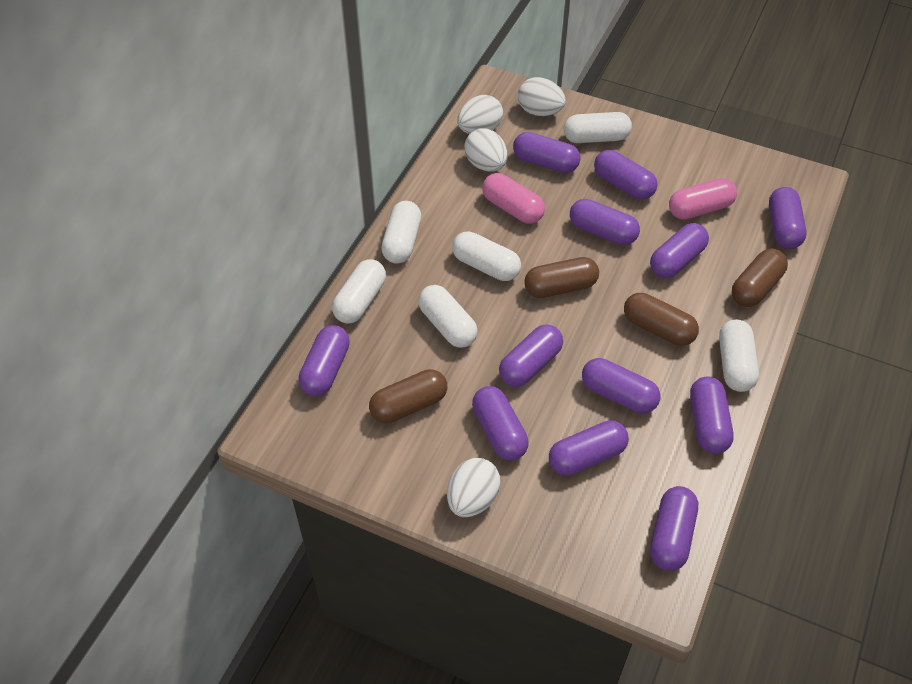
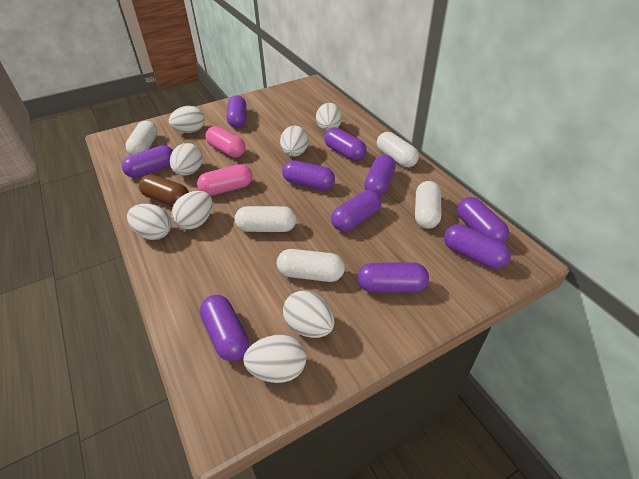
brown capsule: 4 -> 1
purple capsule: 12 -> 10
white capsule: 6 -> 5
white egg: 4 -> 8

